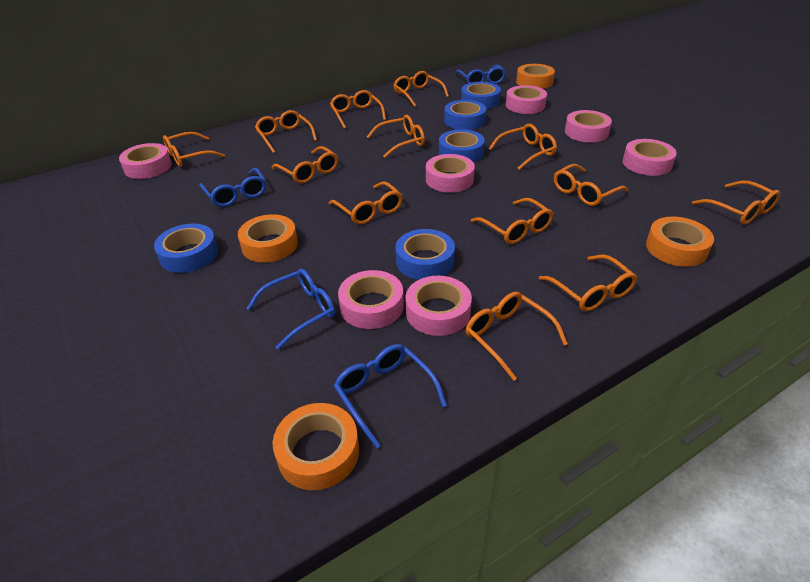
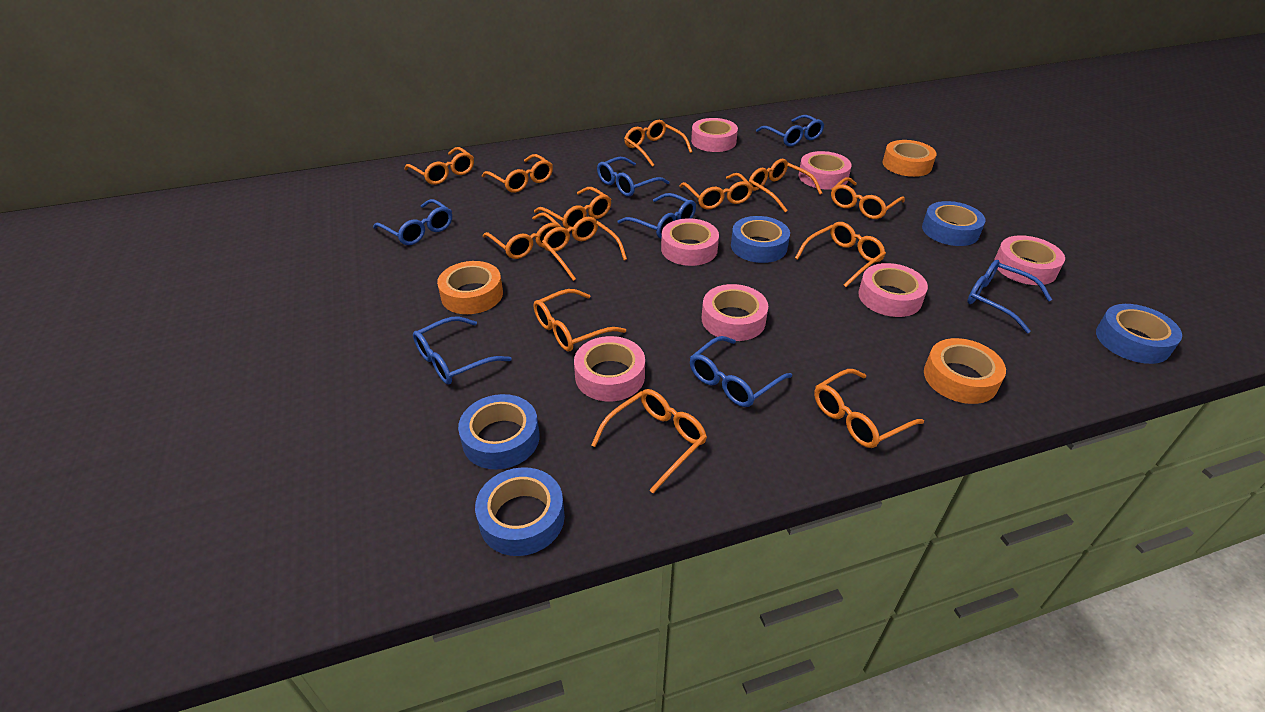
blue glasses: 4 -> 7
orange tape: 4 -> 3

